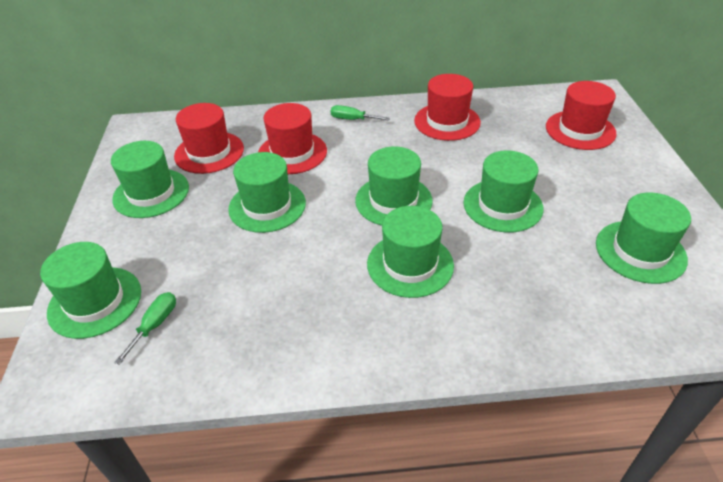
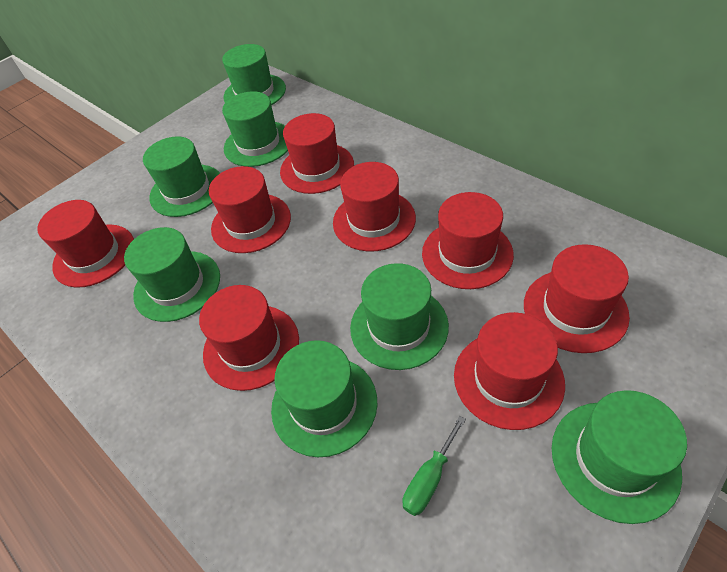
green screwdriver: 2 -> 1
red hat: 4 -> 8

